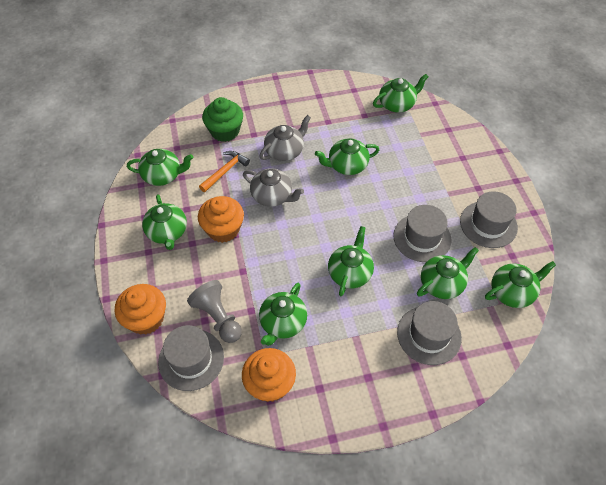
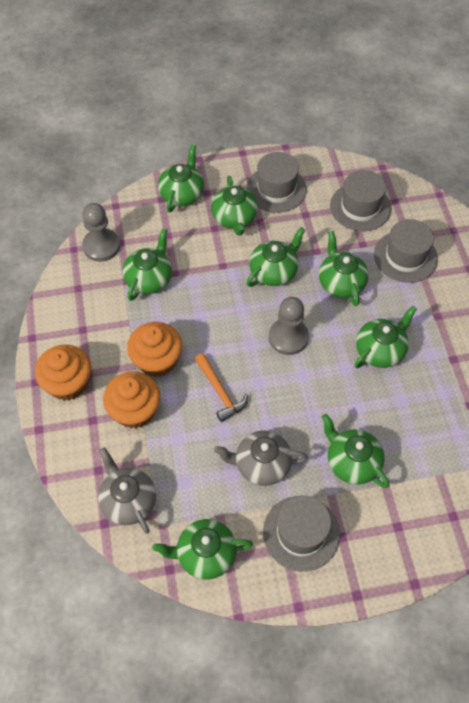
green cupcake: 1 -> 0
grey pawn: 1 -> 2

